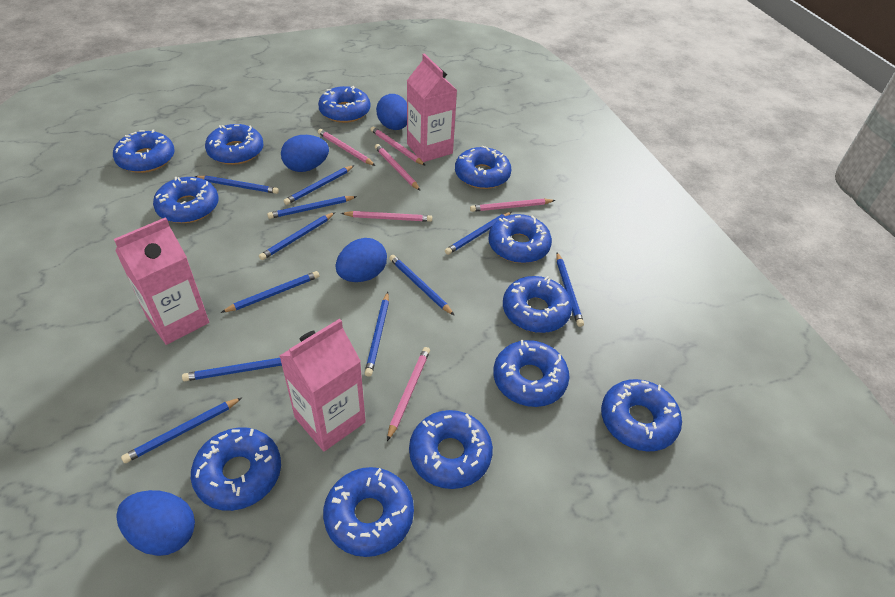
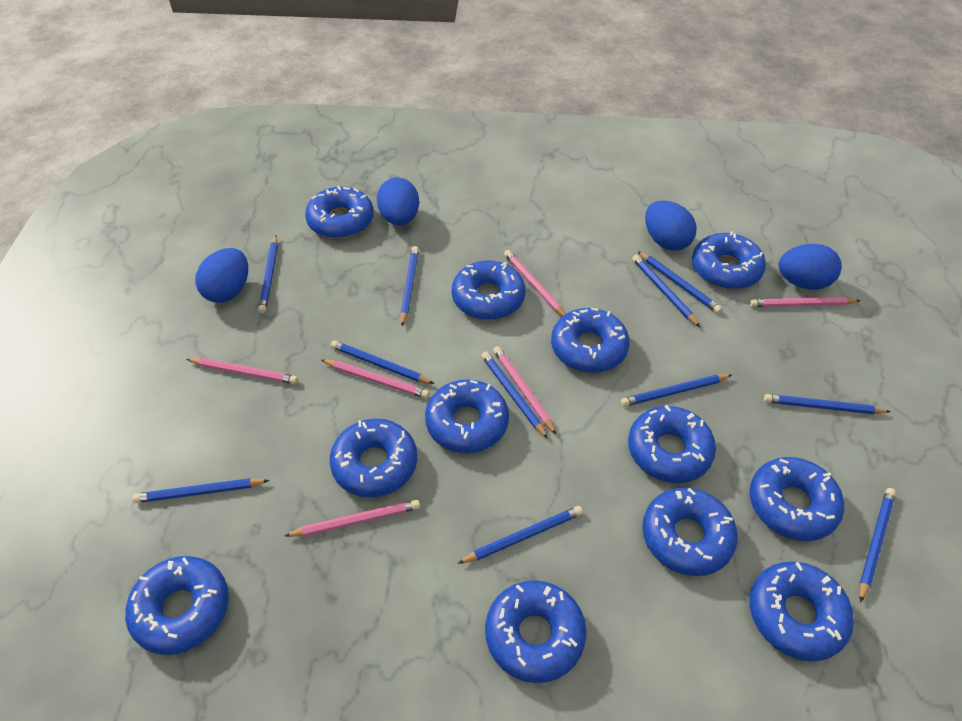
pink carton: 3 -> 0

